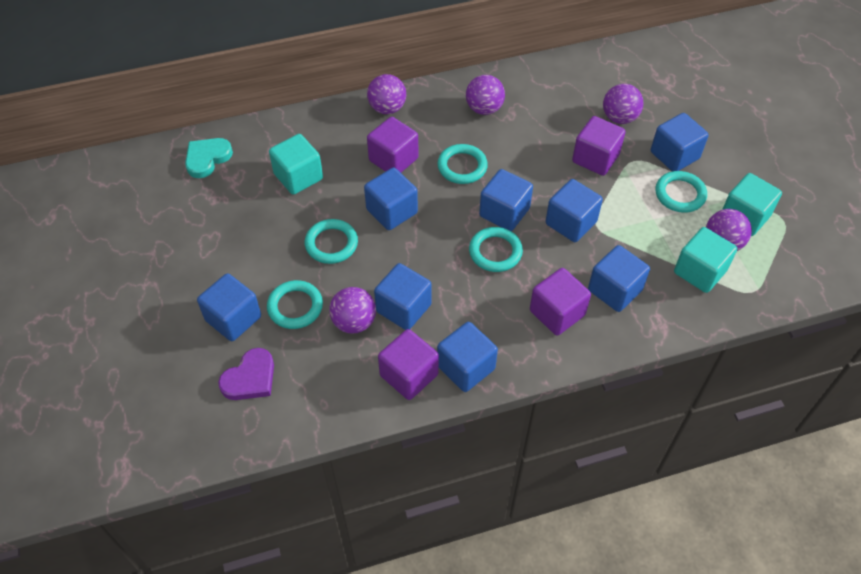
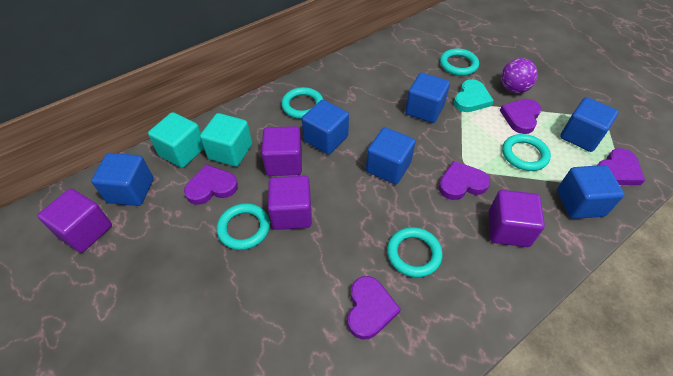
blue cube: 8 -> 6
purple ball: 5 -> 1
purple heart: 1 -> 5
turquoise cube: 3 -> 2

